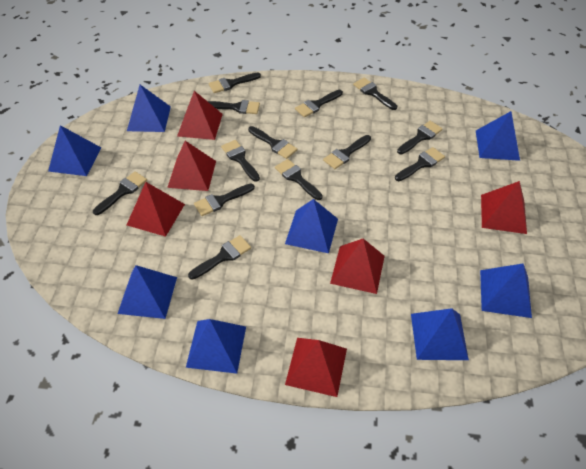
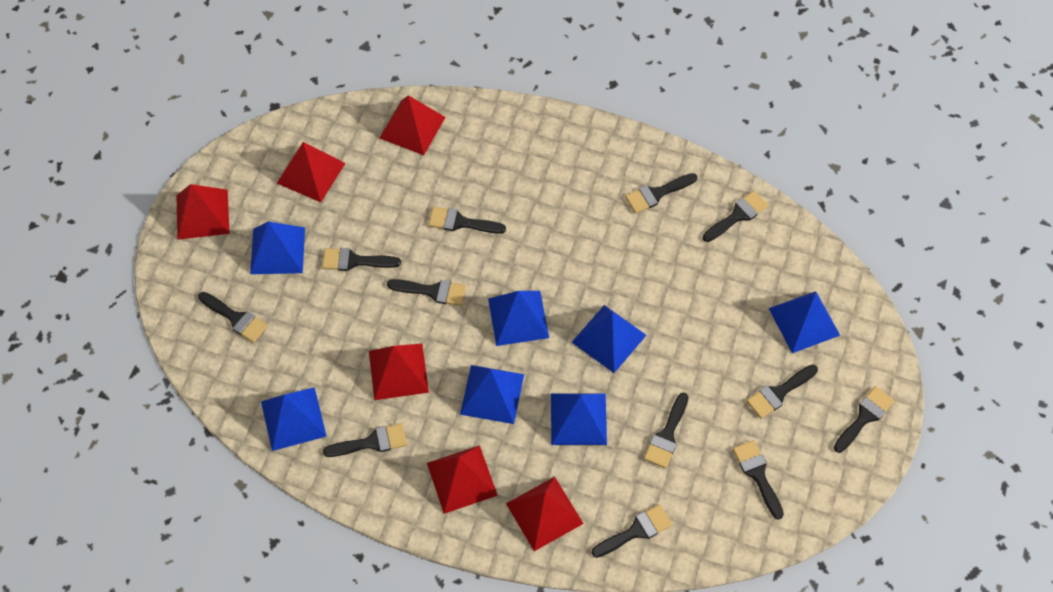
black brush: 13 -> 12
blue pyramid: 8 -> 7

